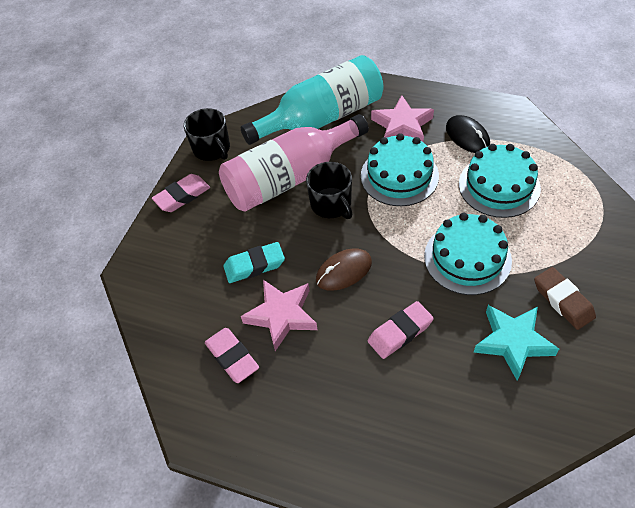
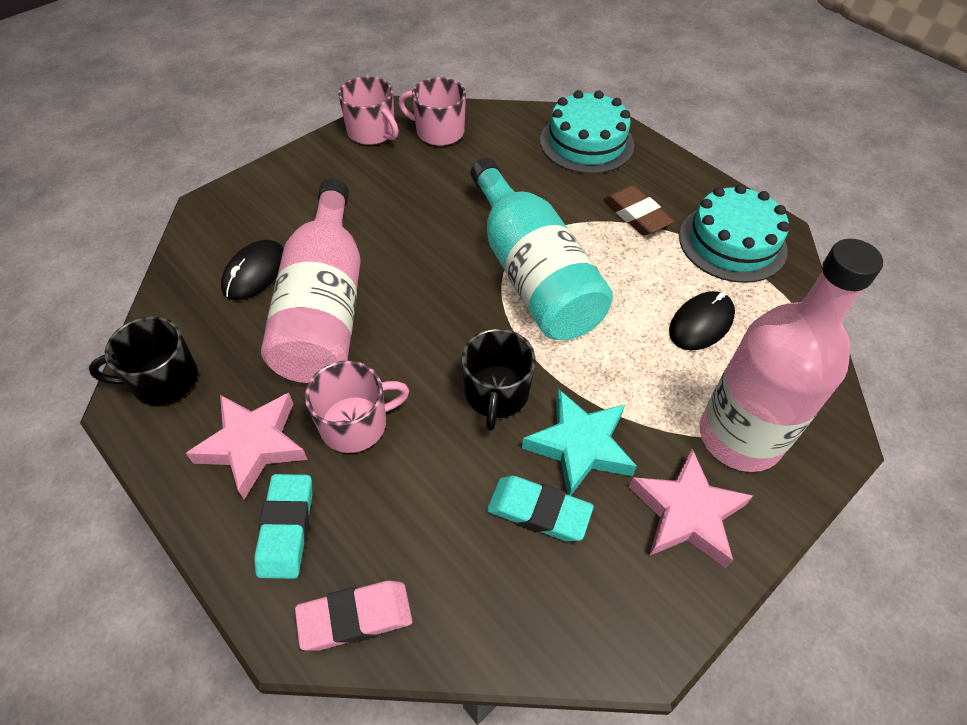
black mouse: 1 -> 2
brown mouse: 1 -> 0
pink bottle: 1 -> 2
pink eraser: 3 -> 1
pink mug: 0 -> 3
turquoise cake: 3 -> 2
turquoise eraser: 1 -> 2

